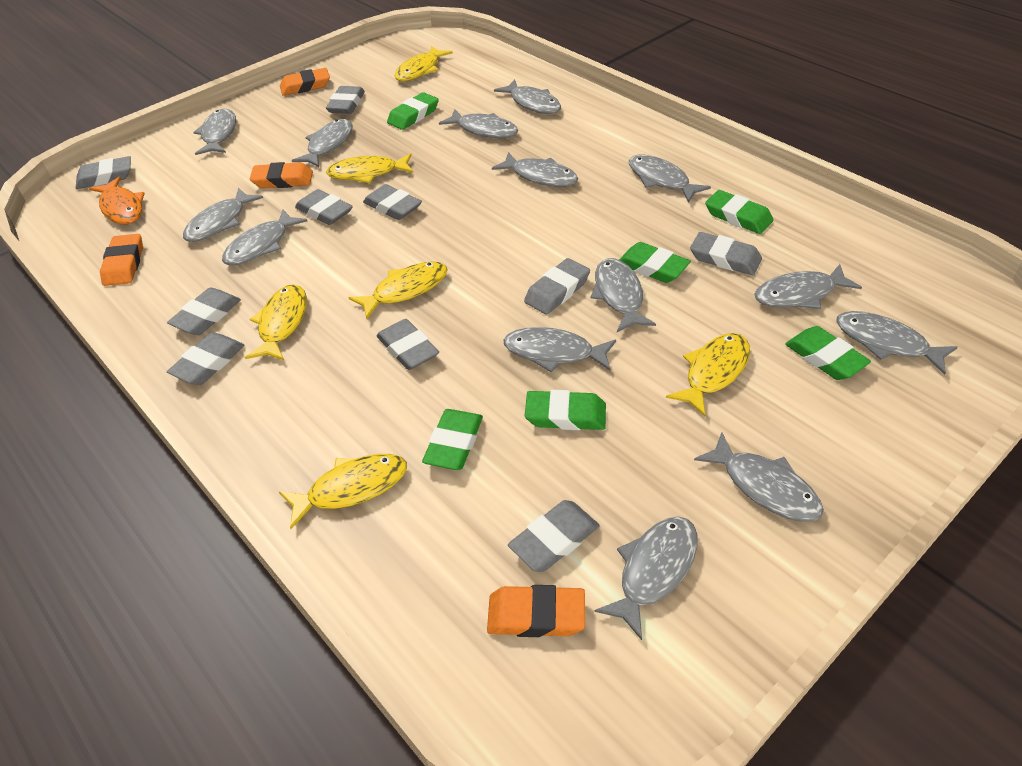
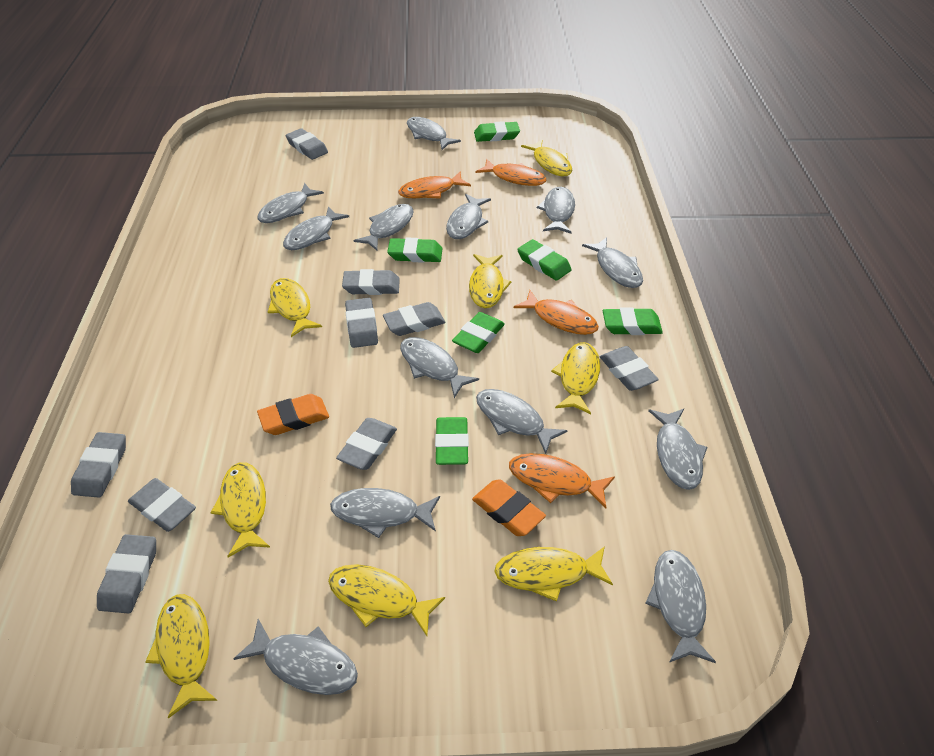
grey eraser: 10 -> 9
grey fish: 14 -> 13
orange eraser: 4 -> 2
orange fish: 1 -> 4
yellow fish: 6 -> 8

